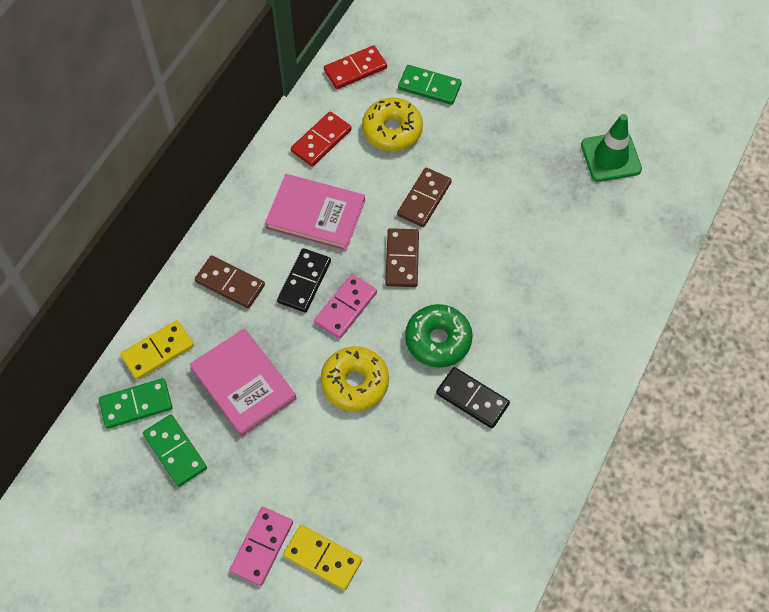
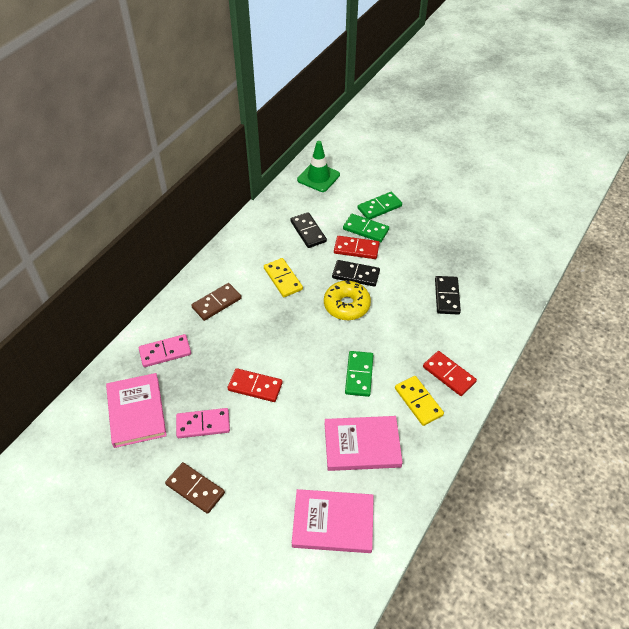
black domino: 2 -> 3
brown domino: 3 -> 2
green donut: 1 -> 0
pink book: 2 -> 3
red domino: 2 -> 3
yellow donut: 2 -> 1

